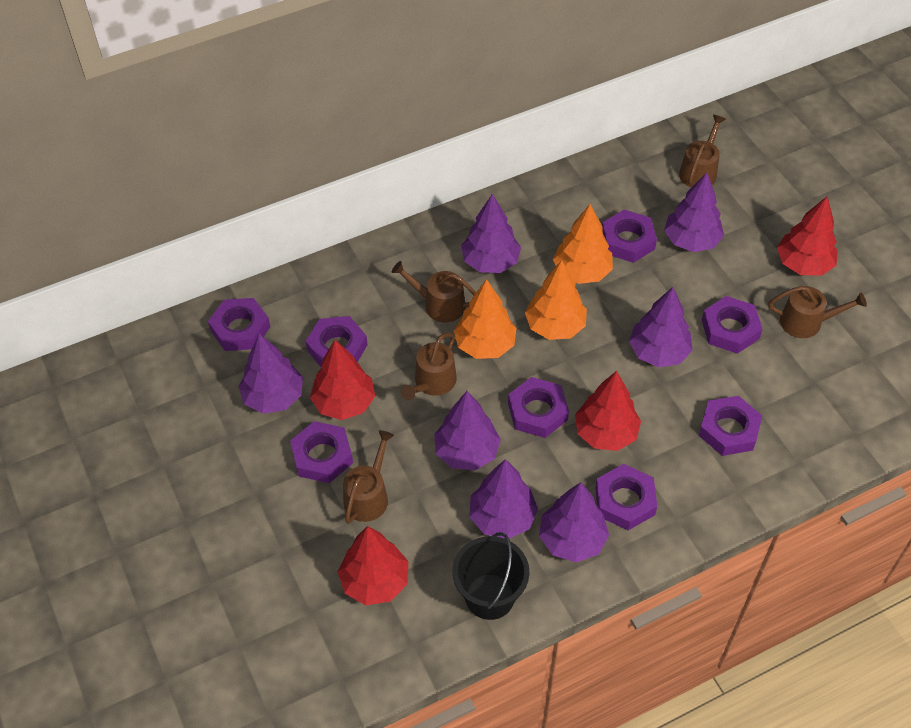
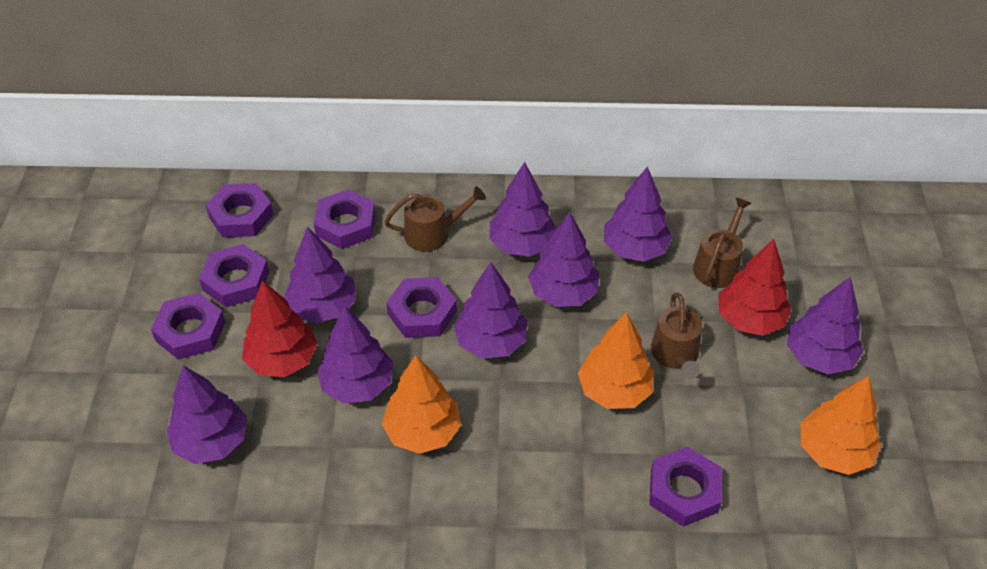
black bucket: 1 -> 0
brown watering can: 5 -> 3
purple nut: 8 -> 6
purple tree: 7 -> 8
red tree: 4 -> 2

